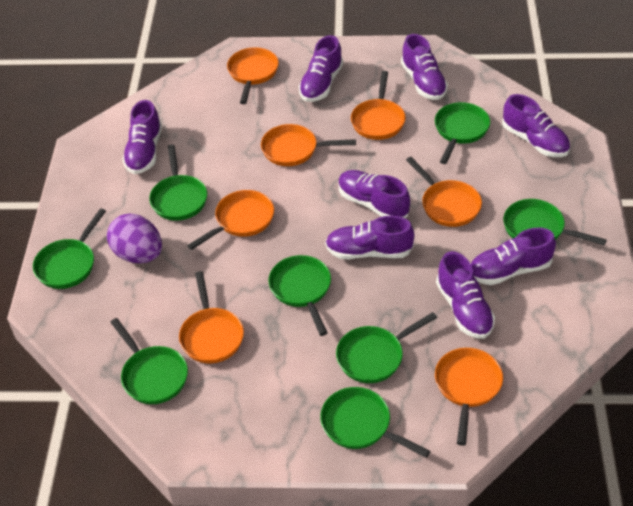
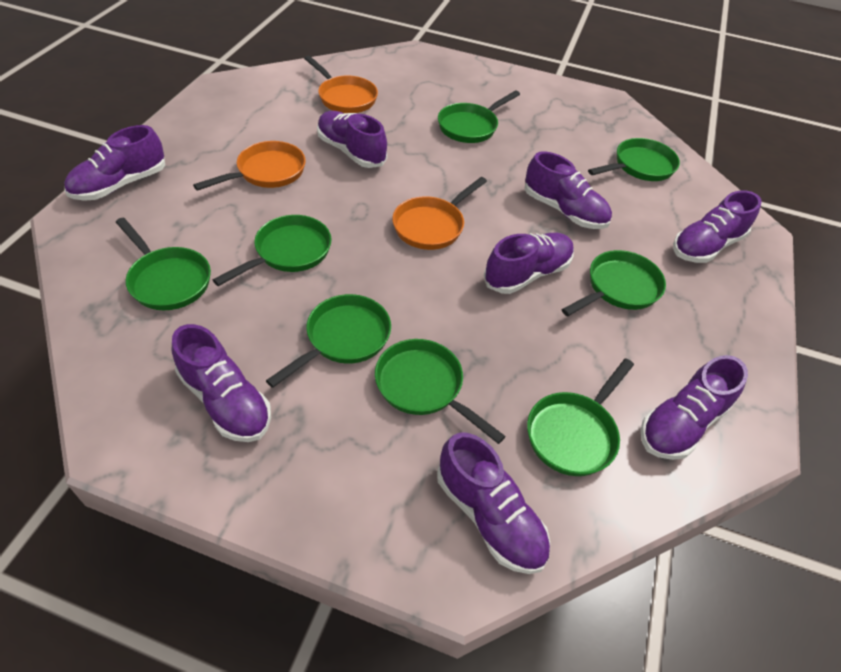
orange pan: 7 -> 3
purple egg: 1 -> 0

